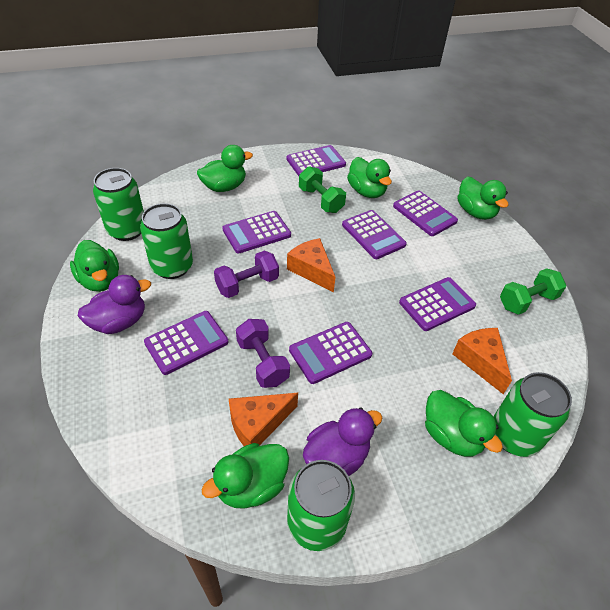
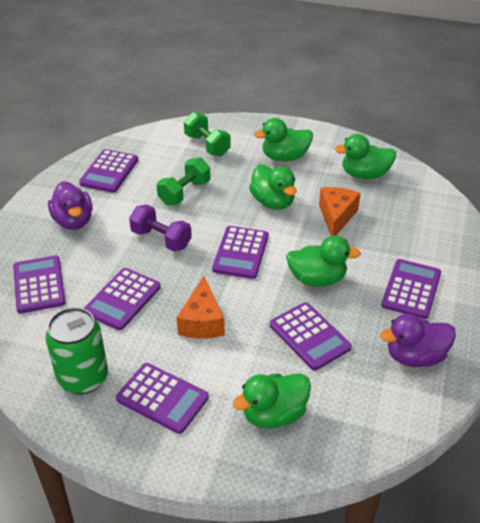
green can: 4 -> 1
green duck: 6 -> 5
orange cheese: 3 -> 2
purple dumbbell: 2 -> 1

